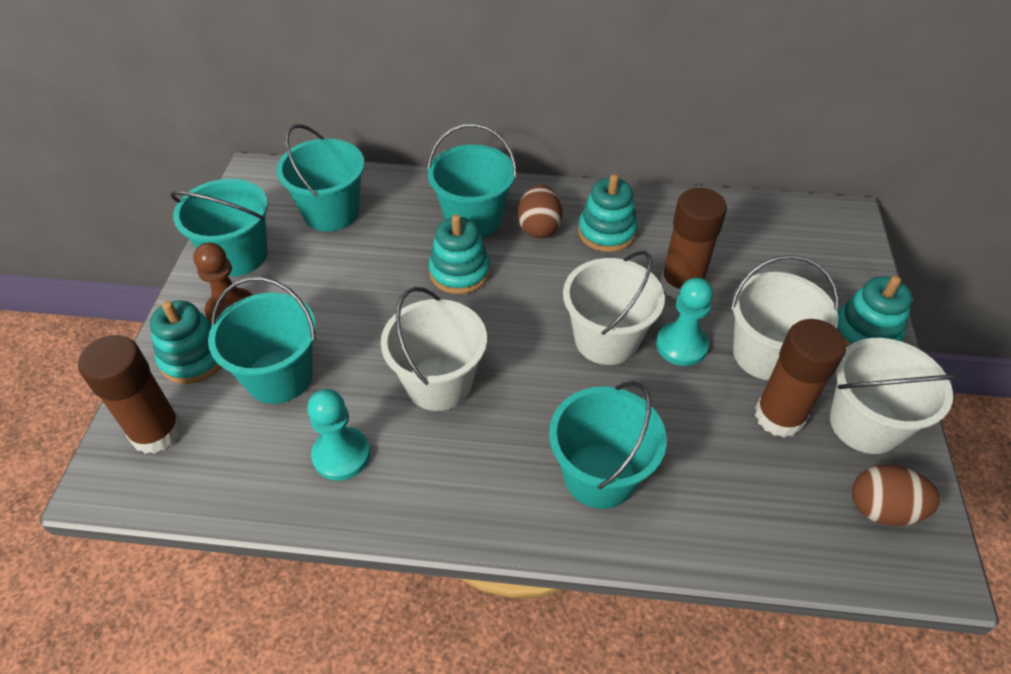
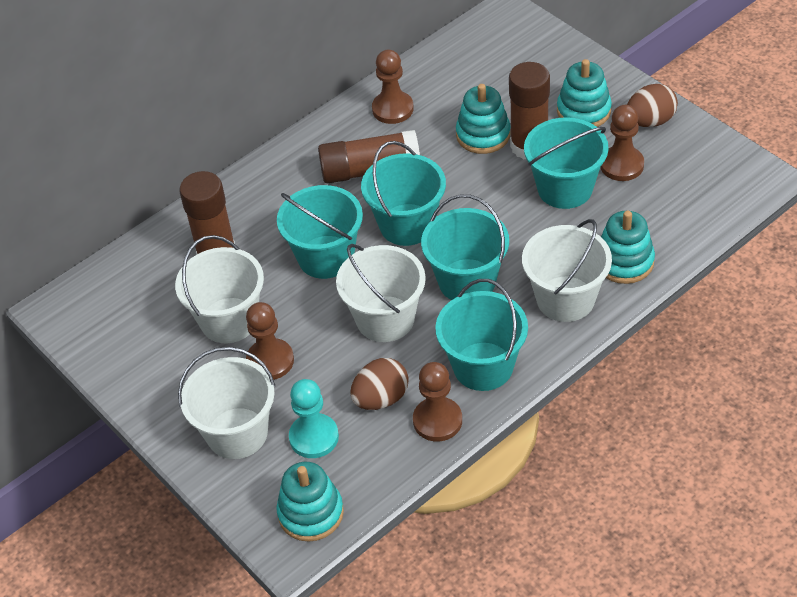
brown pawn: 1 -> 4
turquoise pawn: 2 -> 1

